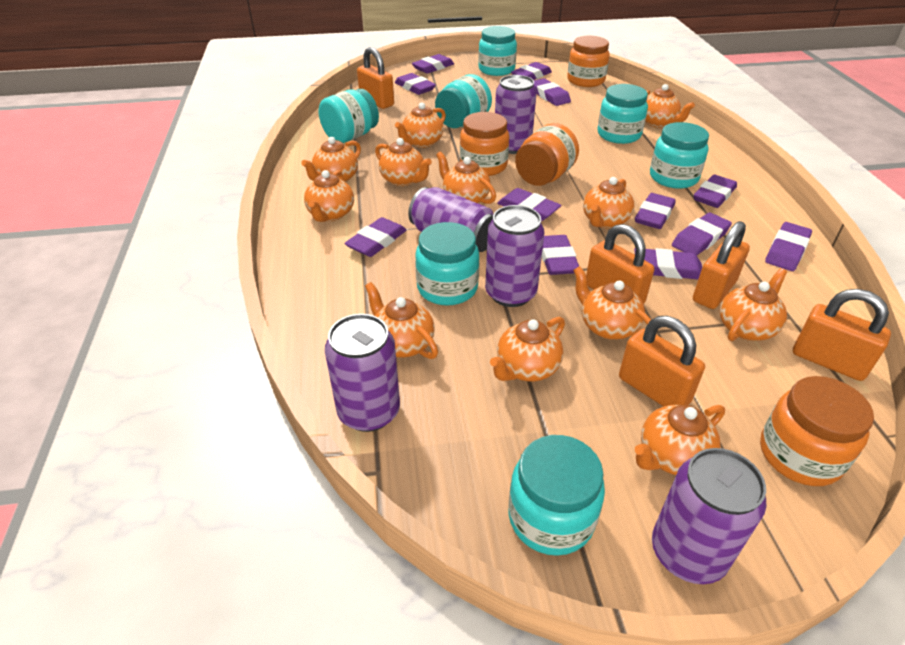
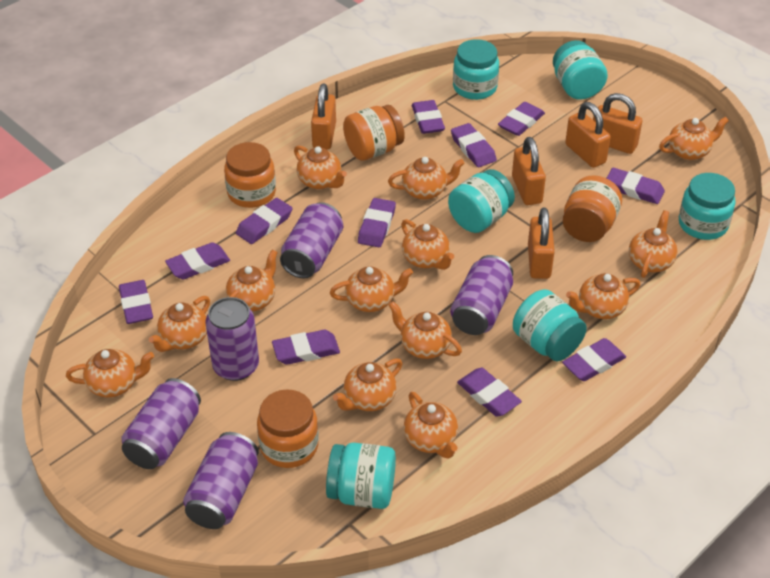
orange teapot: 12 -> 13
purple eraser: 12 -> 11
turquoise jar: 7 -> 6

